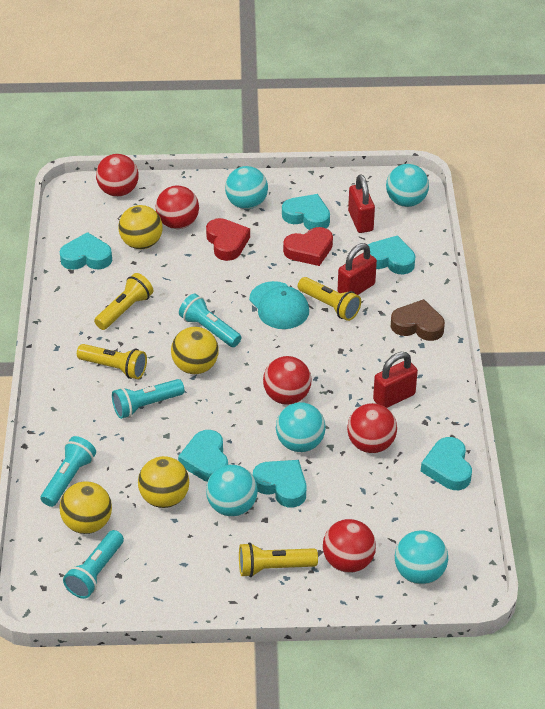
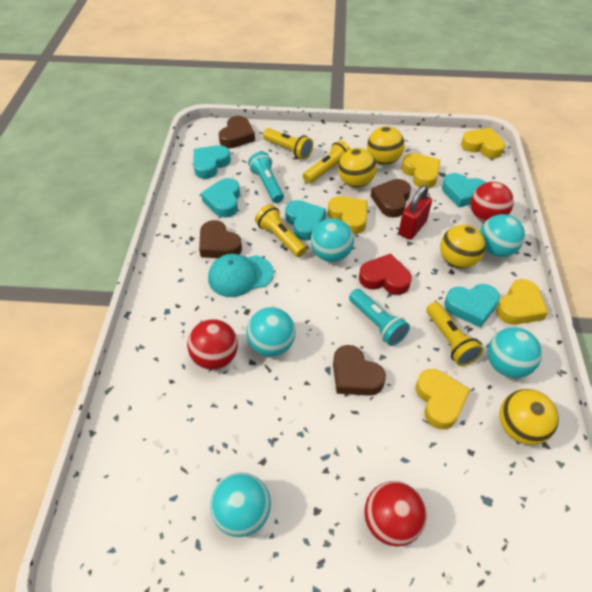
brown heart: 1 -> 4
red ball: 5 -> 3
red heart: 2 -> 1
red padlock: 3 -> 1
turquoise flashlight: 4 -> 2
turquoise heart: 6 -> 5
yellow heart: 0 -> 5

